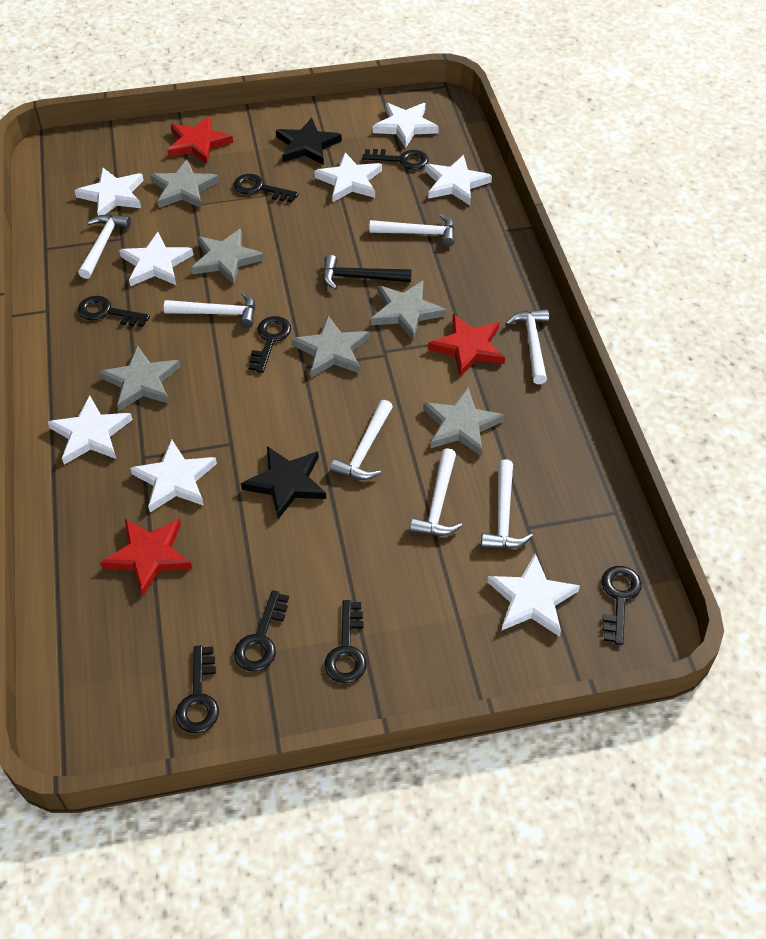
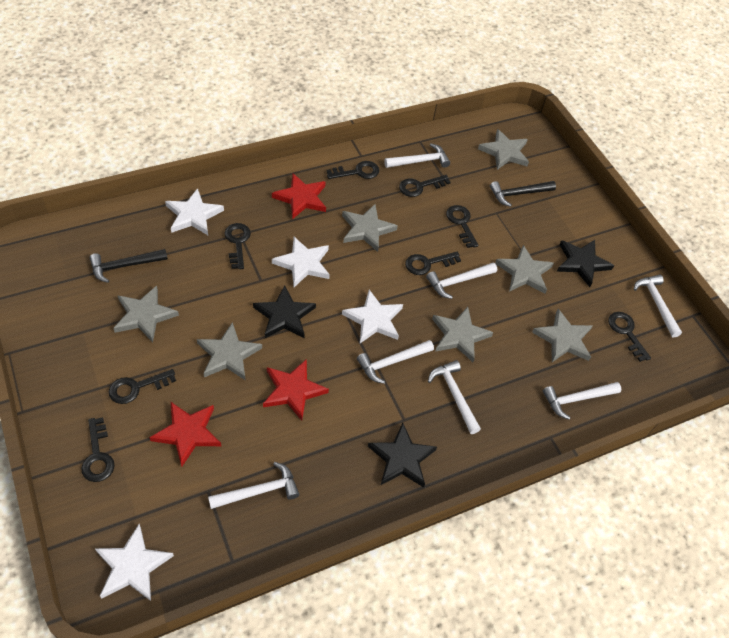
black hammer: 1 -> 2
black star: 2 -> 3
grey star: 6 -> 7
white star: 8 -> 4

